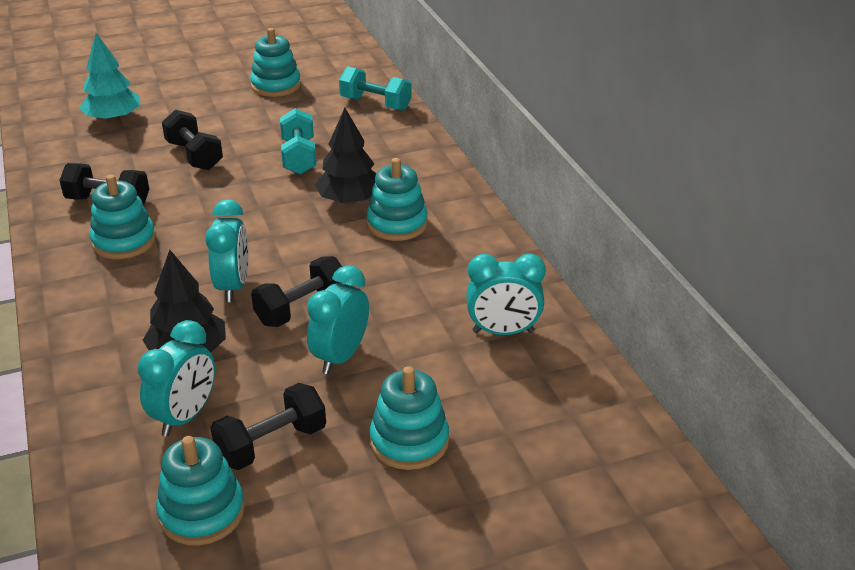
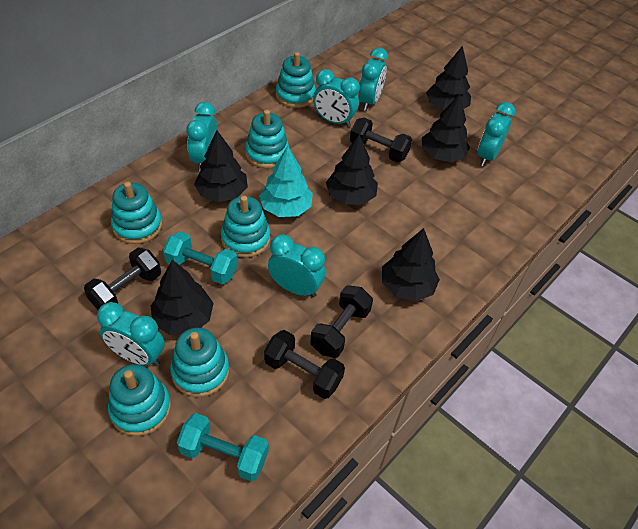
black tree: 2 -> 6
turquoise clock: 4 -> 6
turquoise stacking toy: 5 -> 6

